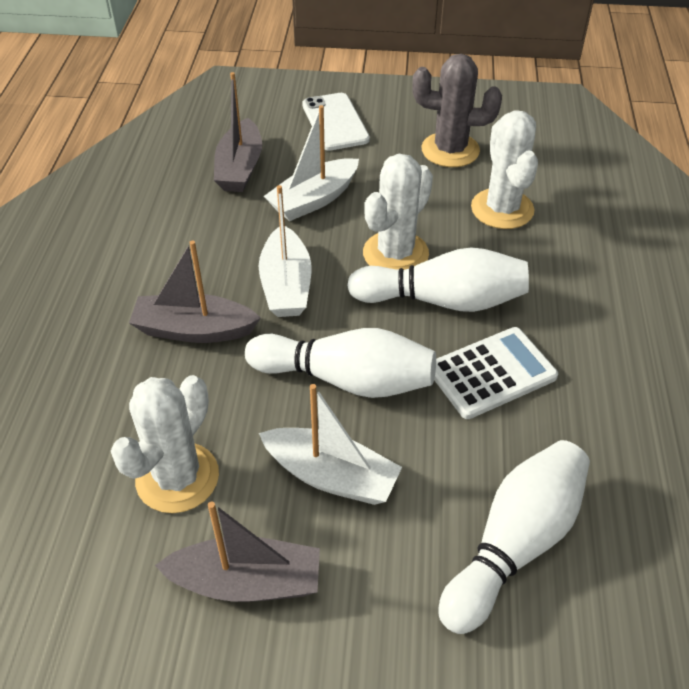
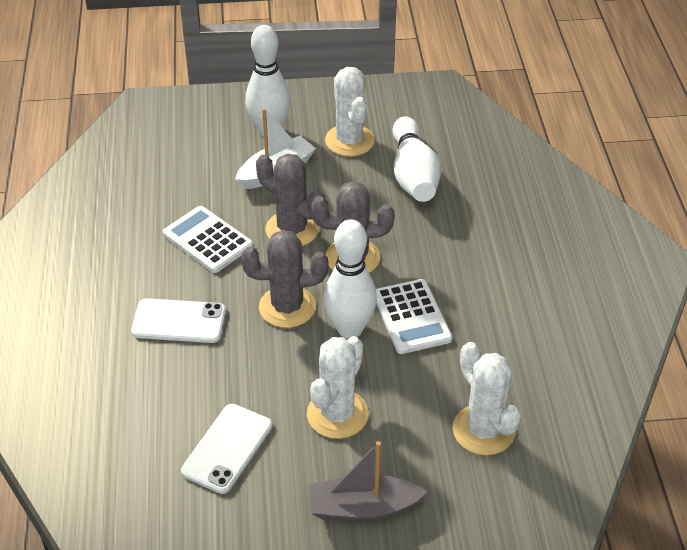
grey boat: 3 -> 1
grey cactus: 1 -> 3
white boat: 3 -> 1
white calculator: 1 -> 2
white phone: 1 -> 2

